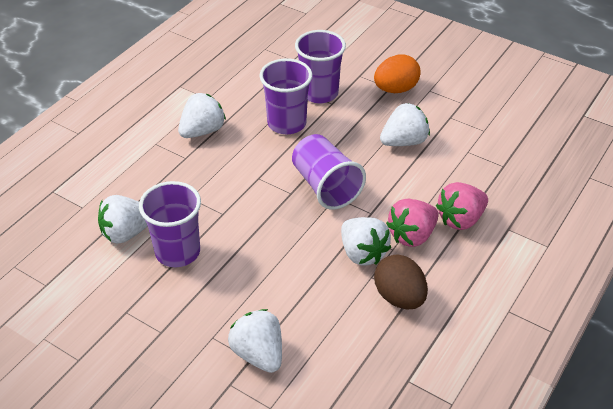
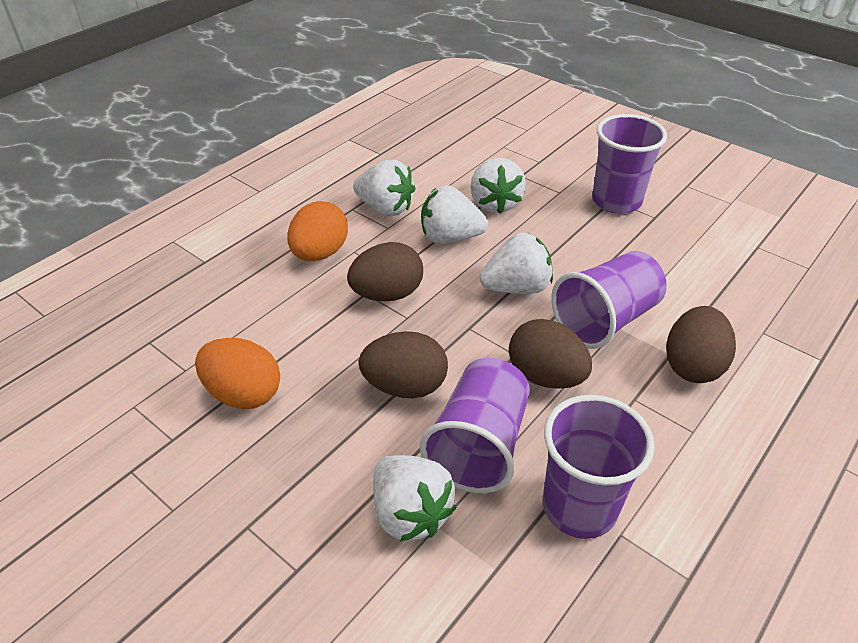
brown egg: 1 -> 4
orange egg: 1 -> 2
pink strawberry: 2 -> 0

